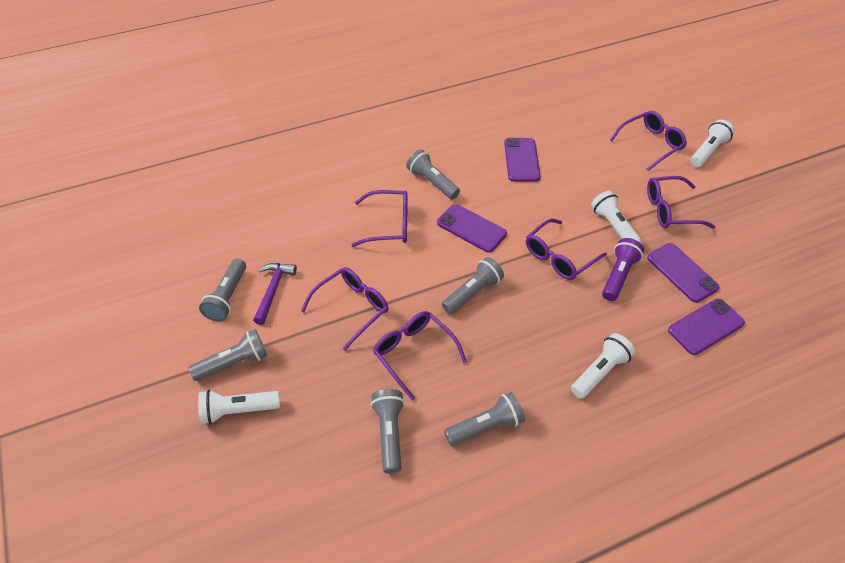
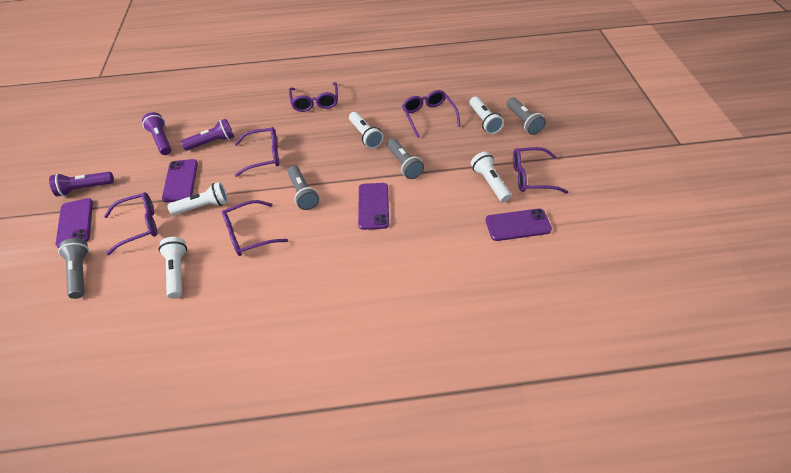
grey flashlight: 6 -> 4
purple flashlight: 1 -> 3
purple hammer: 1 -> 0
white flashlight: 4 -> 5

